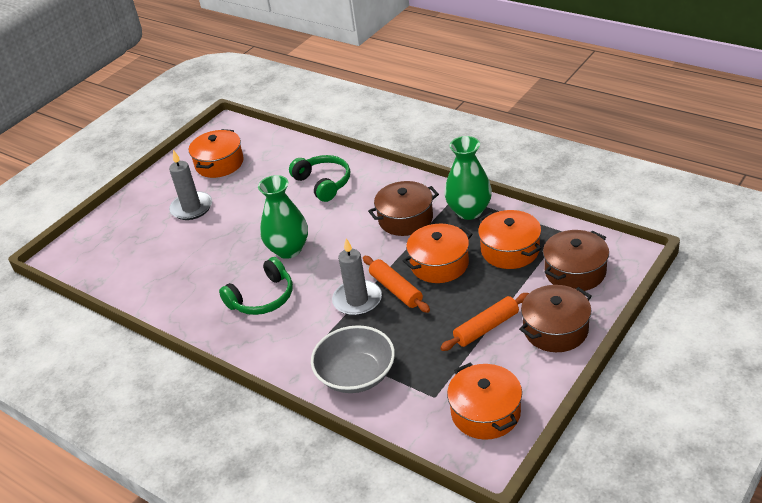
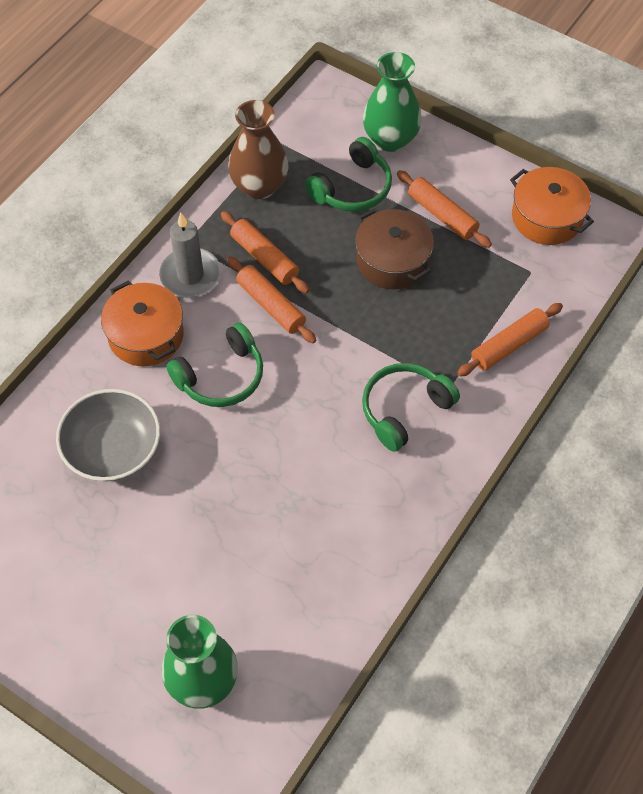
brown pot: 3 -> 1
brown vase: 0 -> 1
green headphones: 2 -> 3
grey candle: 2 -> 1
orange pot: 4 -> 2
orange rolling pin: 2 -> 4

